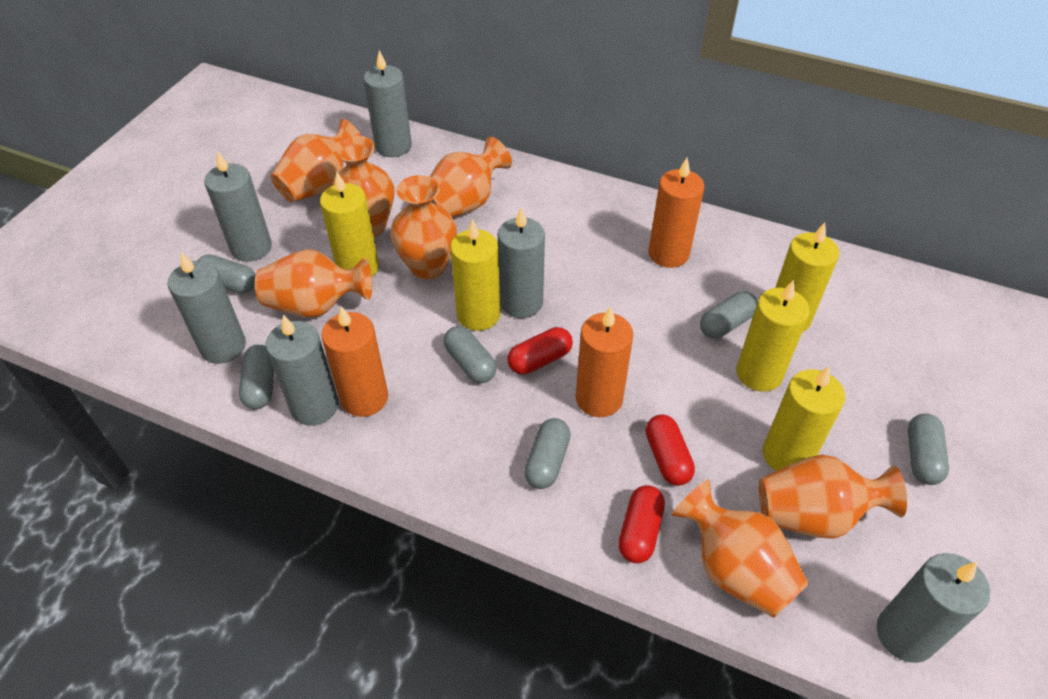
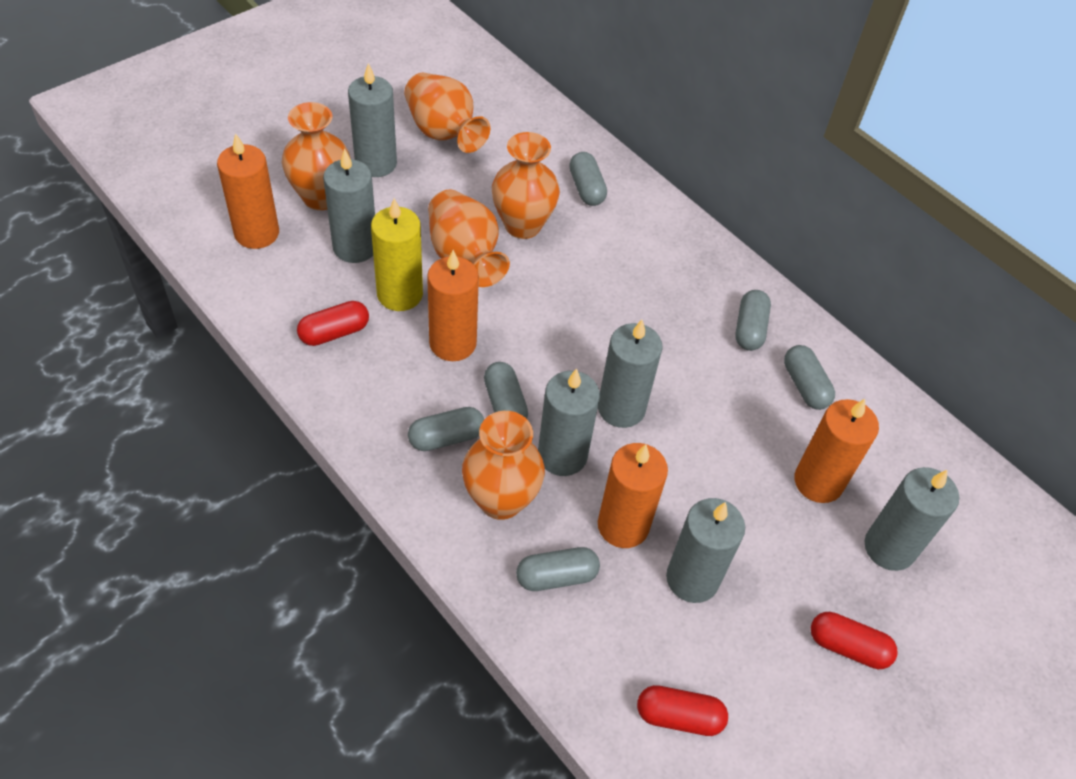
orange candle: 3 -> 4
orange vase: 7 -> 5
yellow candle: 5 -> 1

